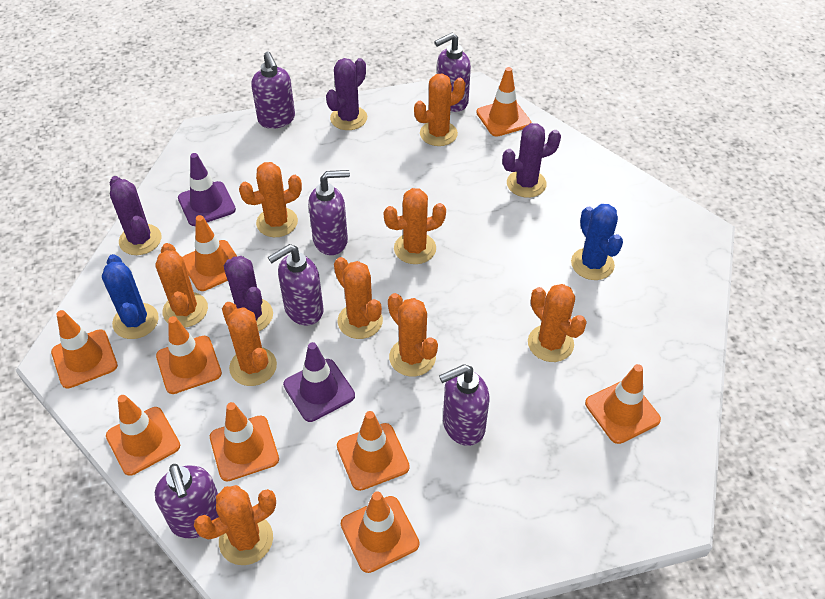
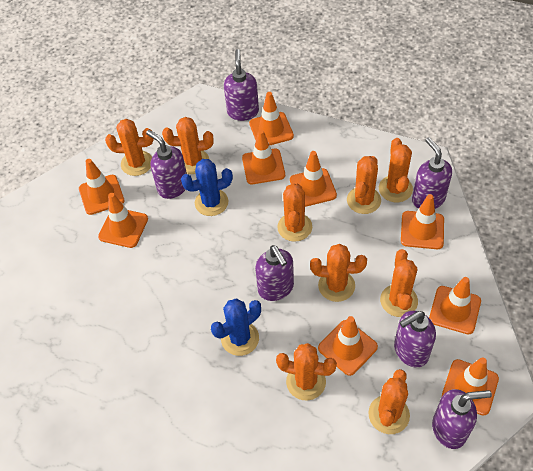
purple cactus: 4 -> 0
purple traffic cone: 2 -> 0

